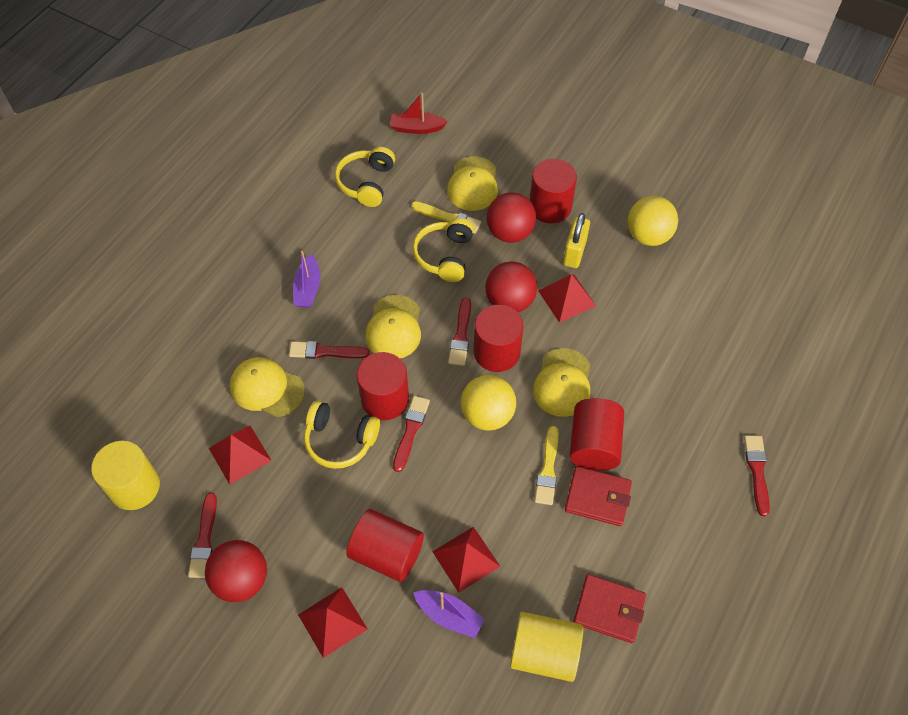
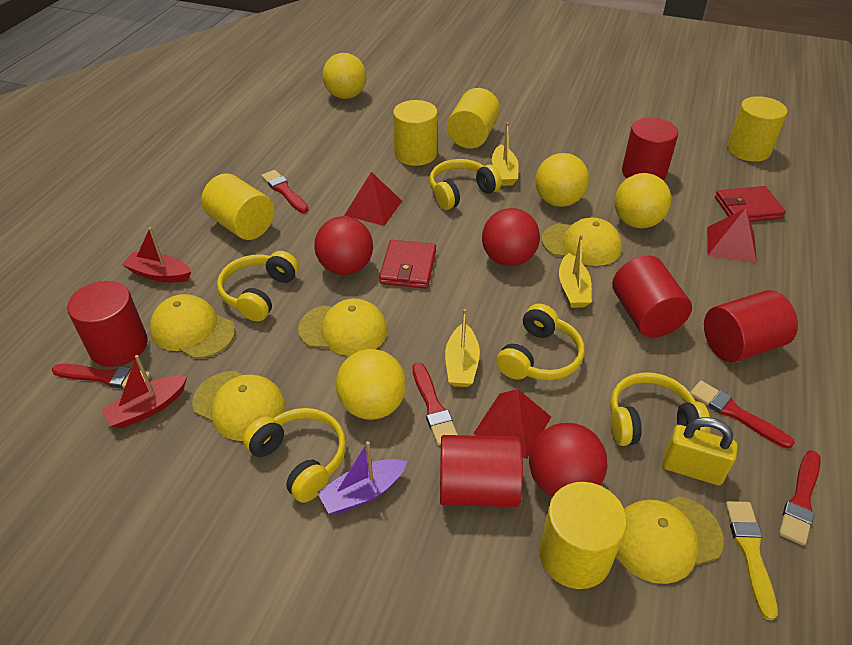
purple boat: 2 -> 1
red boat: 1 -> 2
red pyramid: 4 -> 3
yellow ball: 2 -> 4
yellow boat: 0 -> 3
yellow brush: 2 -> 1
yellow cap: 4 -> 5
yellow cylinder: 2 -> 5
yellow headphones: 3 -> 5

